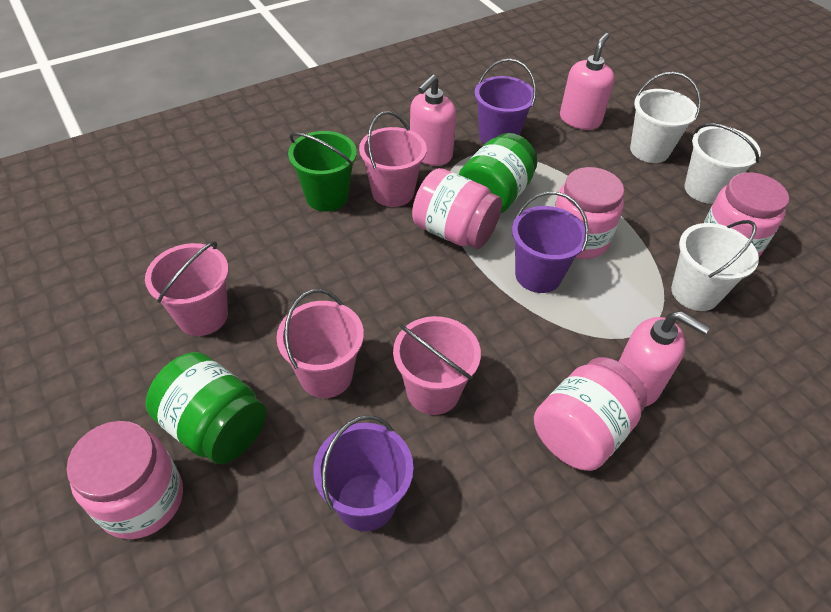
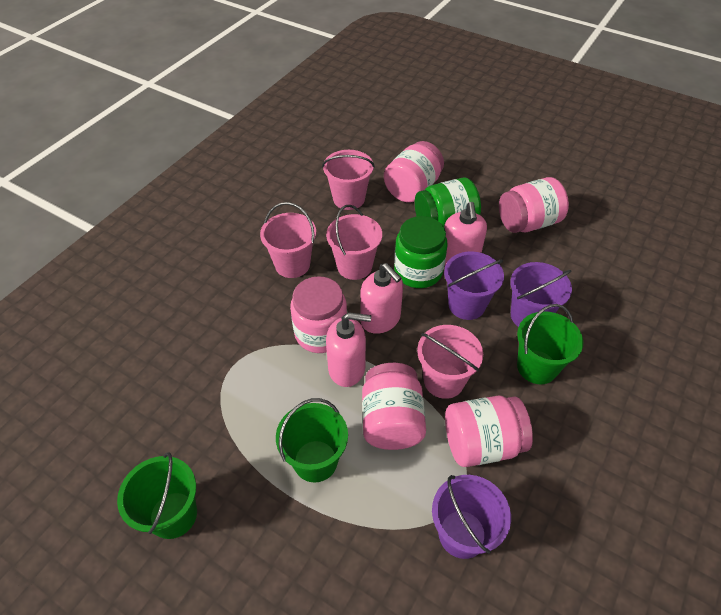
green bucket: 1 -> 3
white bucket: 3 -> 0

